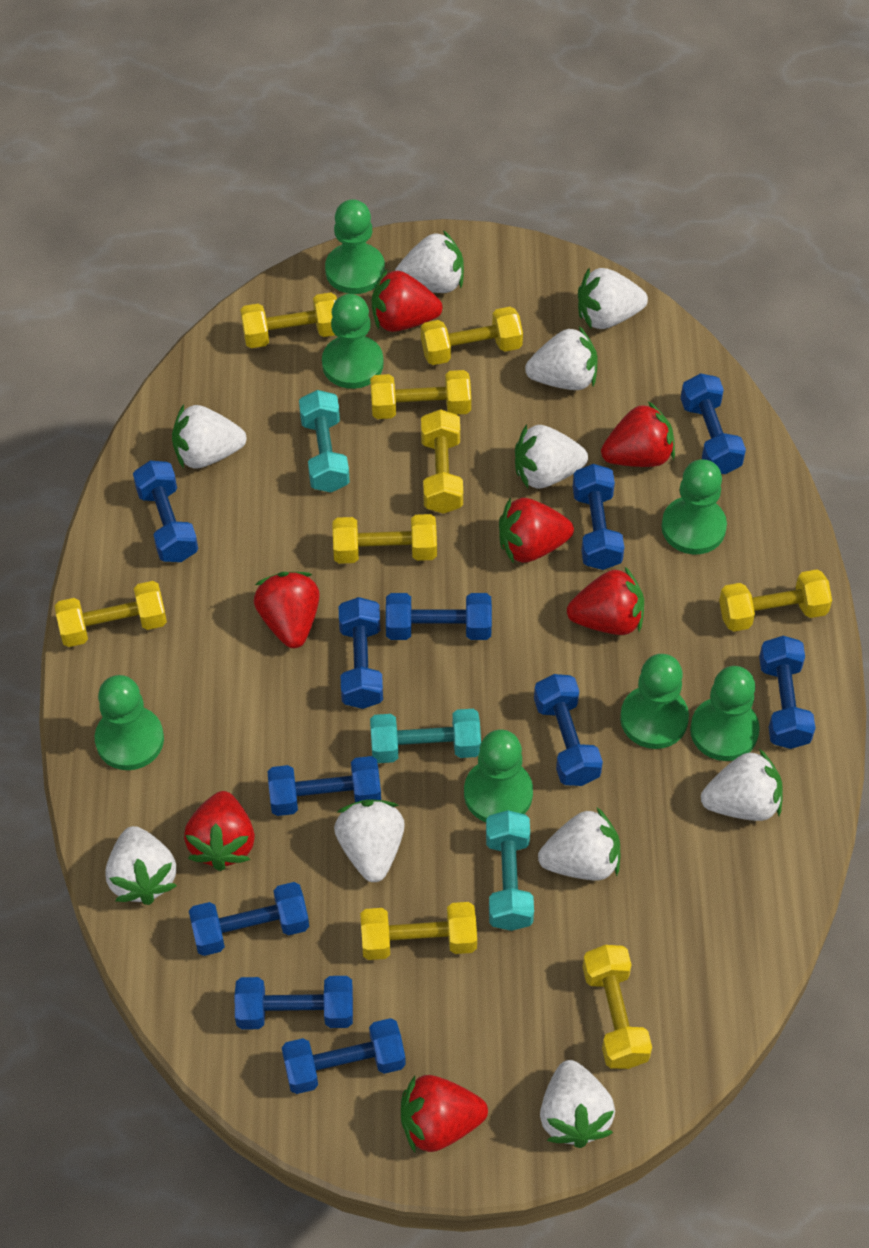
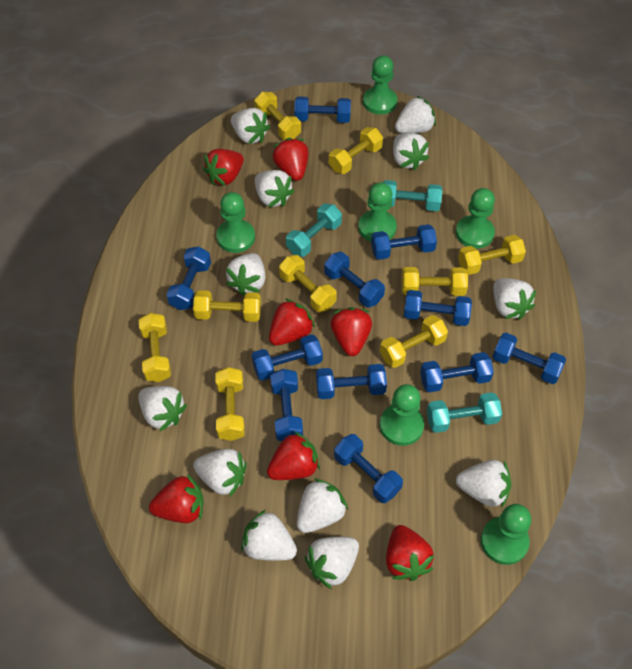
green pawn: 7 -> 6
white strawberry: 10 -> 12

